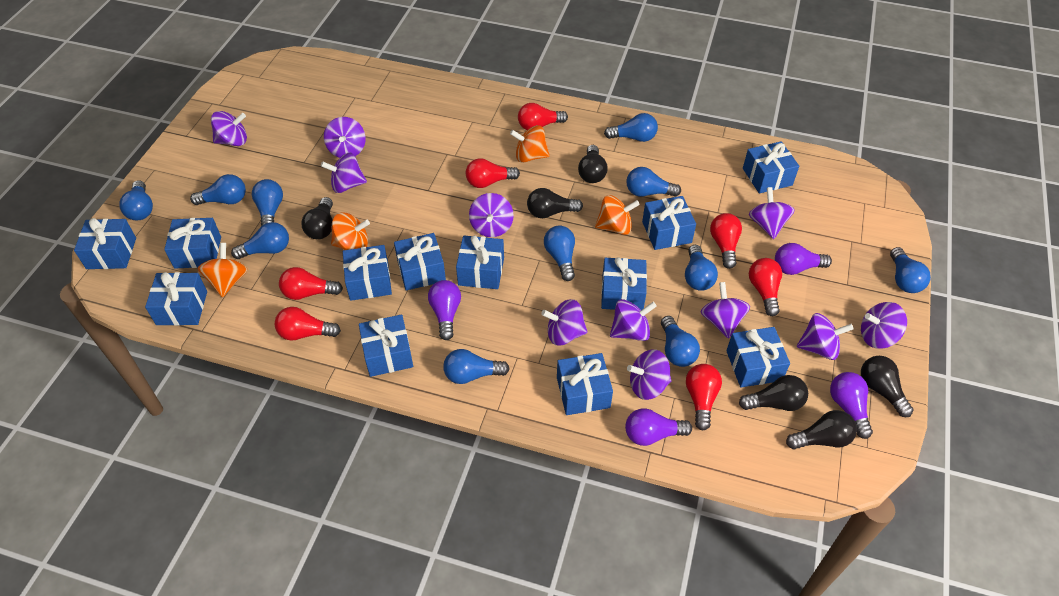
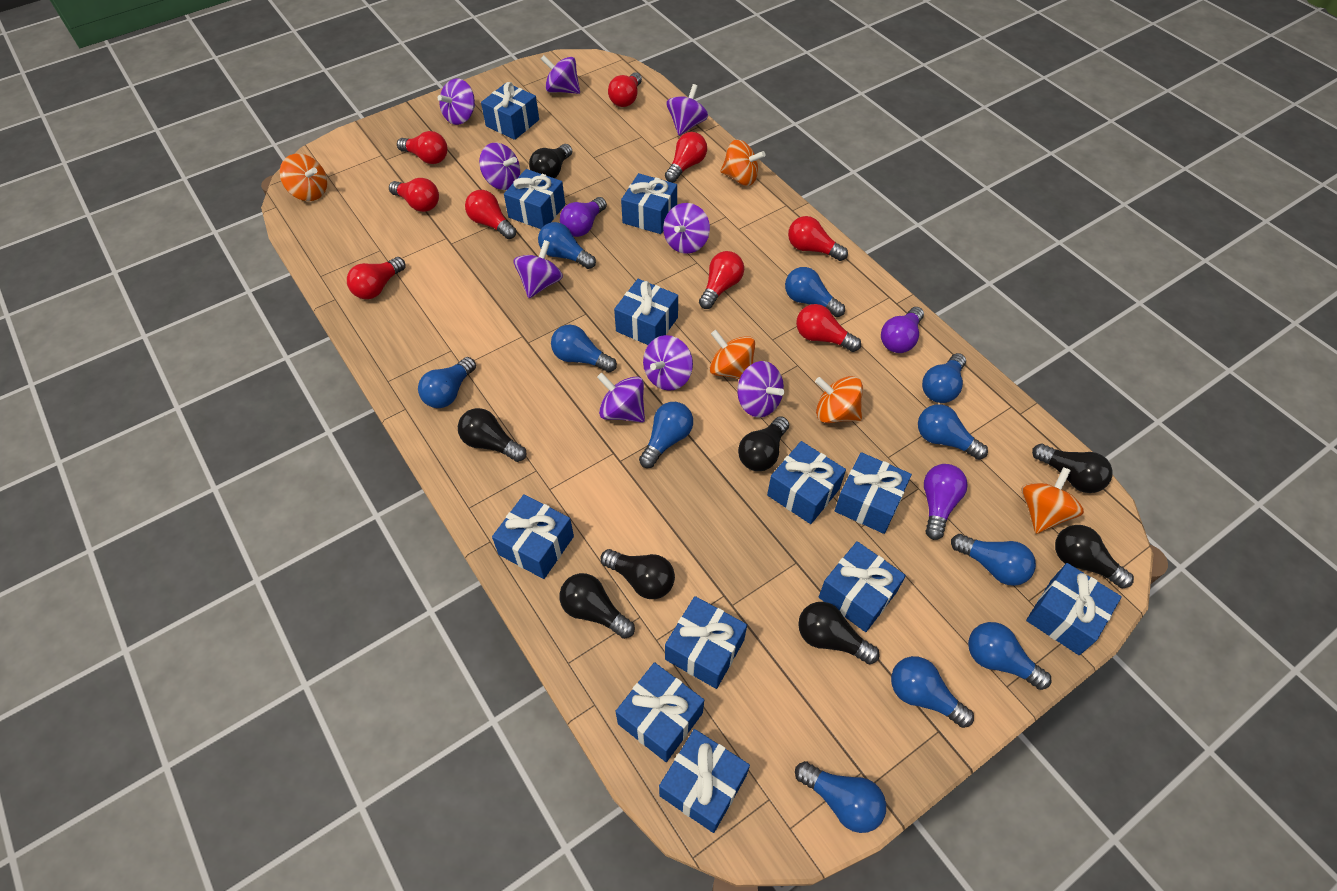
black light bulb: 6 -> 8
orange spinning top: 4 -> 5
purple light bulb: 4 -> 3
purple spinning top: 11 -> 9
red light bulb: 7 -> 9

